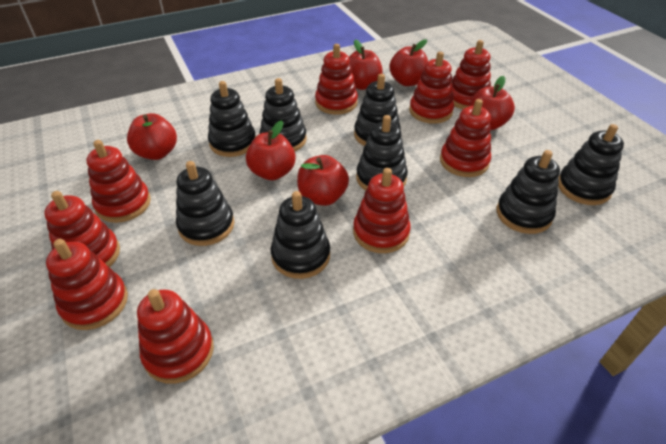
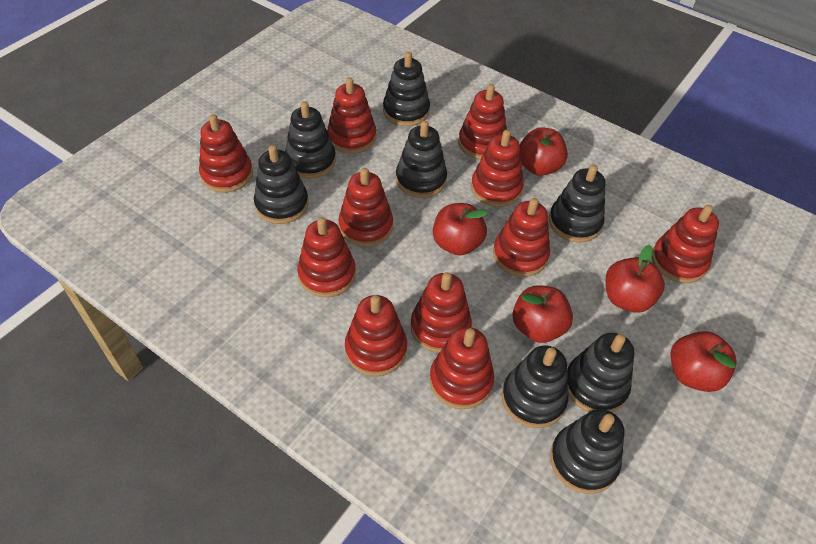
red apple: 6 -> 5
red stacking toy: 9 -> 11

